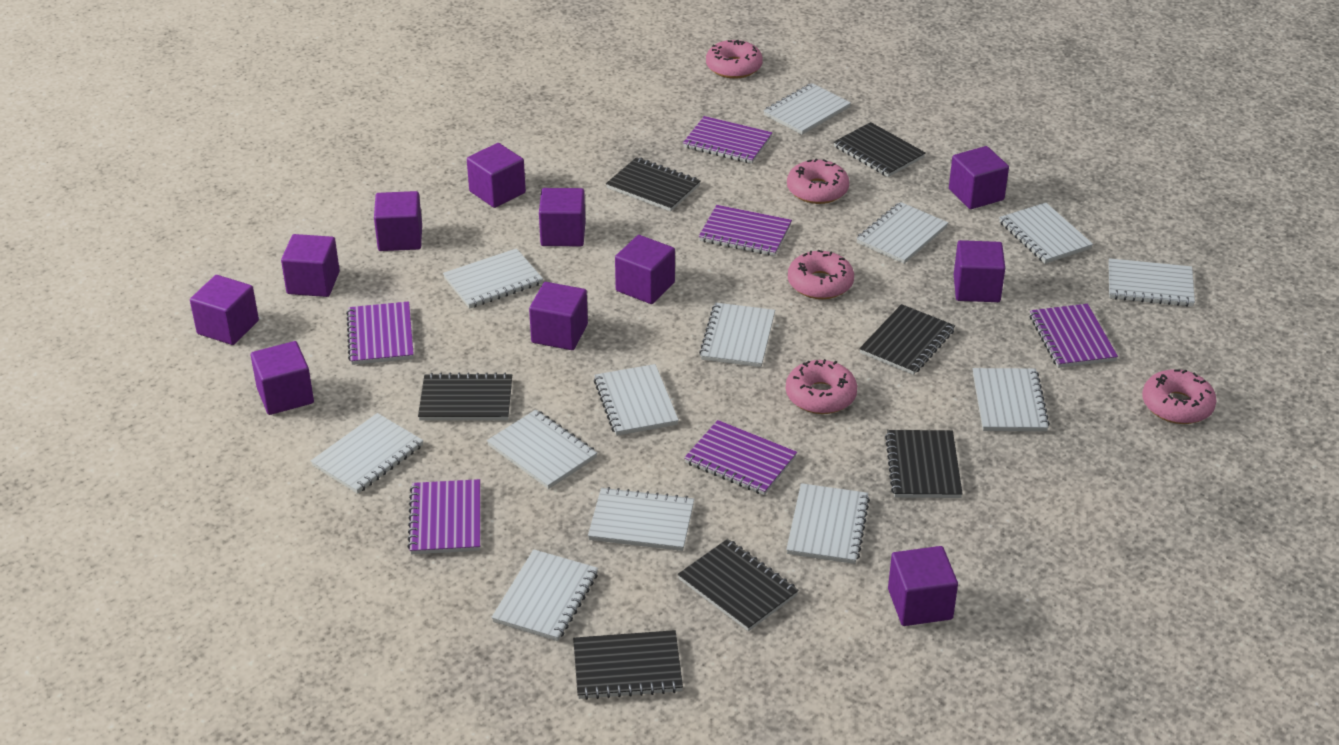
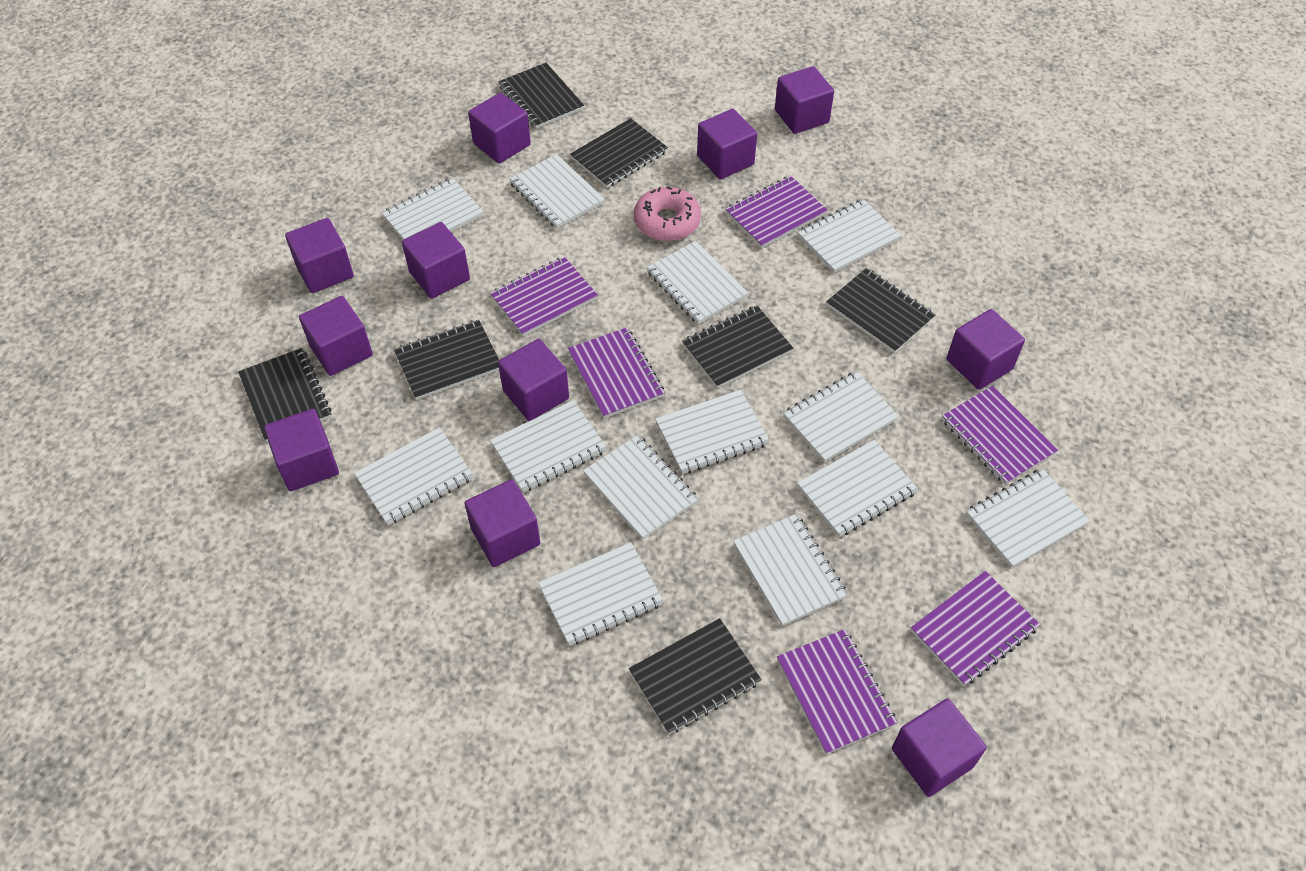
pink donut: 5 -> 1

